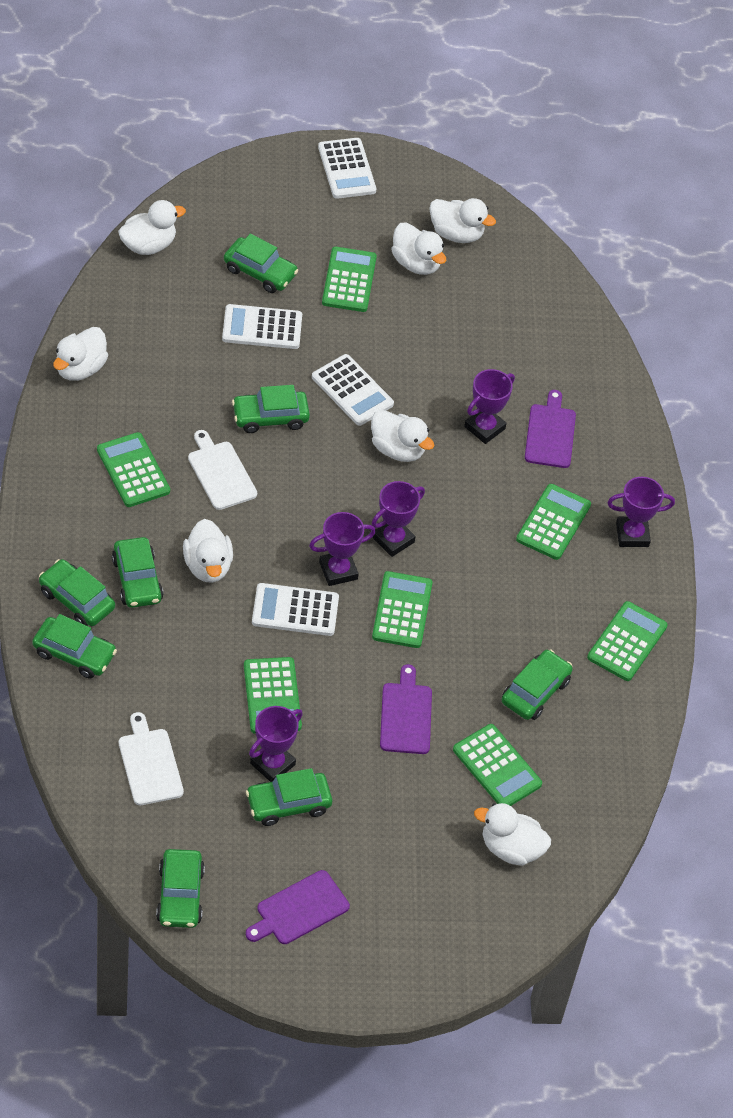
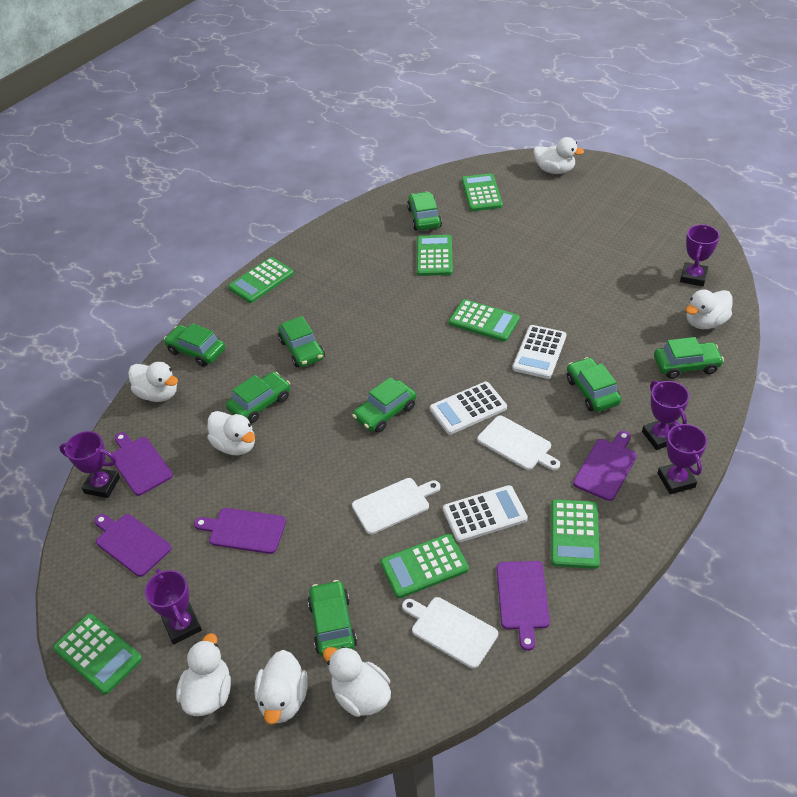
purple cutting board: 3 -> 5
white calculator: 4 -> 3
white cutting board: 2 -> 3

